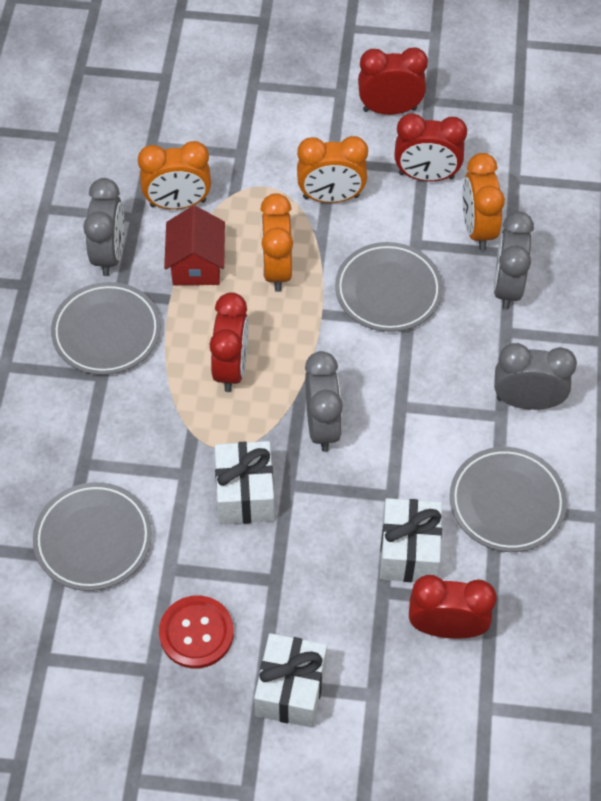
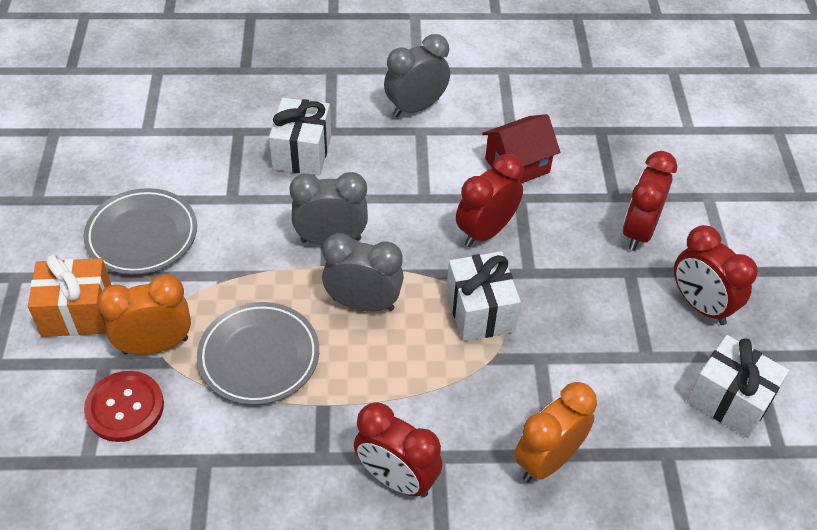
grey clock: 4 -> 3
grey plate: 4 -> 2
orange clock: 4 -> 2
orange gift: 0 -> 1

